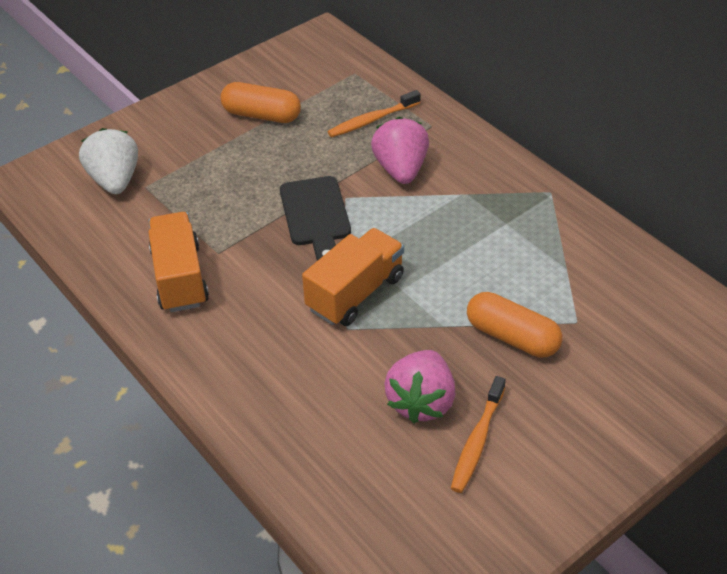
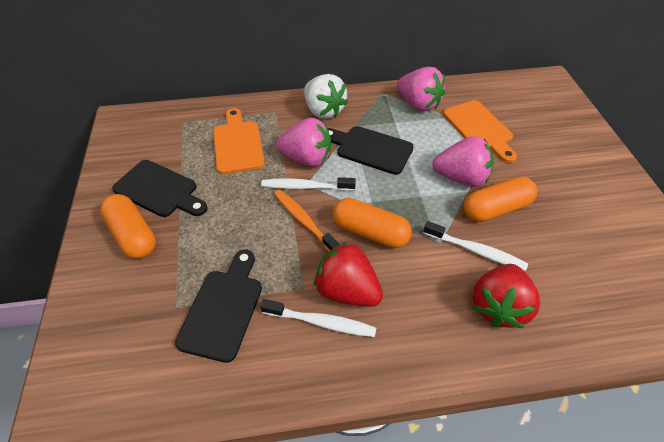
black cutting board: 1 -> 3
orange capsule: 2 -> 3
orange cutting board: 0 -> 2
orange toothbrush: 2 -> 1
orange truck: 2 -> 0
pink strawberry: 2 -> 3
red strawberry: 0 -> 2
white toothbrush: 0 -> 3

